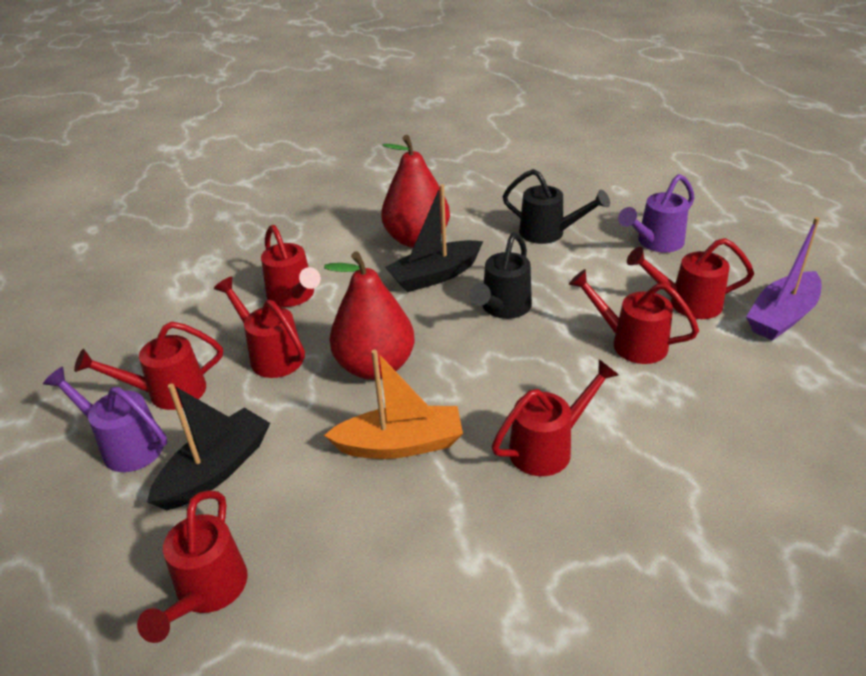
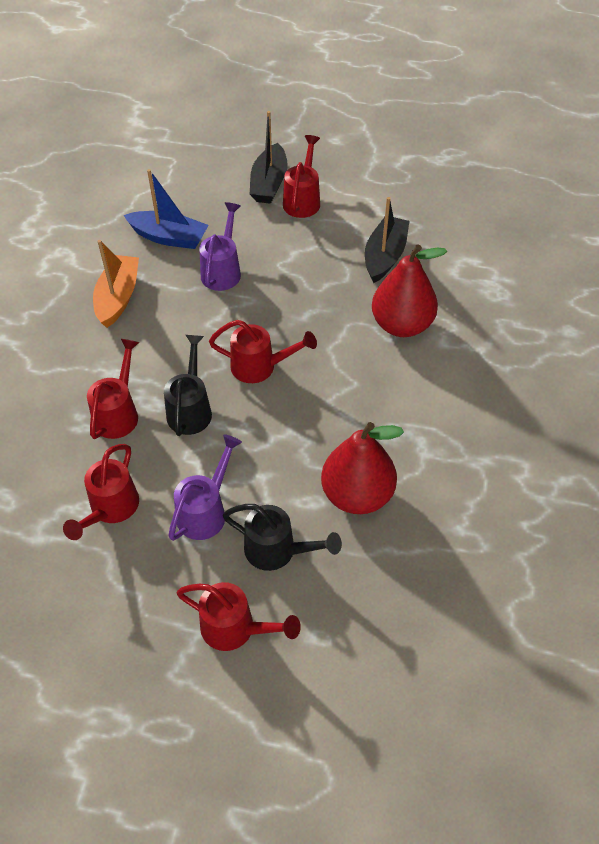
blue boat: 0 -> 1
purple boat: 1 -> 0
red watering can: 7 -> 5

